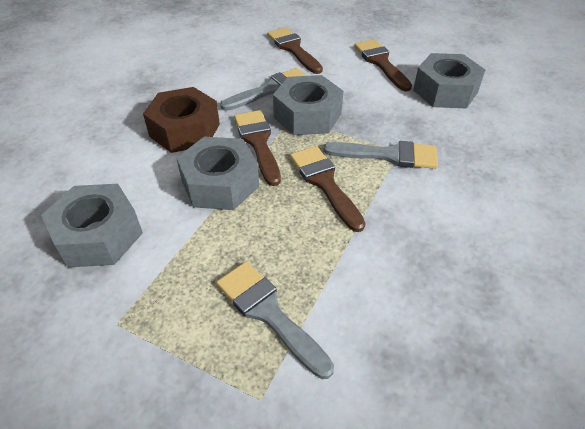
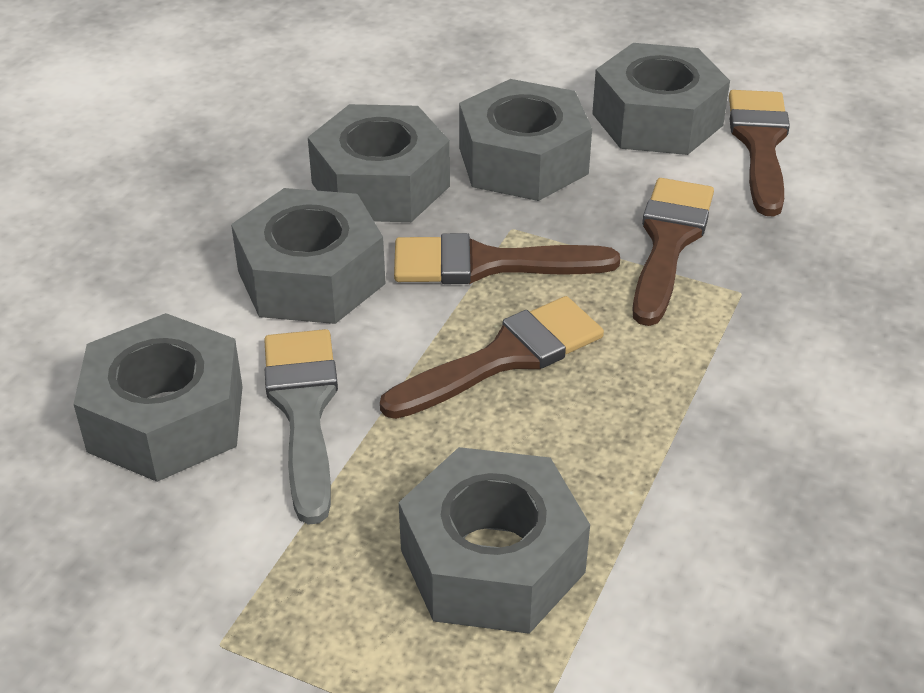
brown nut: 1 -> 0
grey brush: 3 -> 1
grey nut: 4 -> 6

